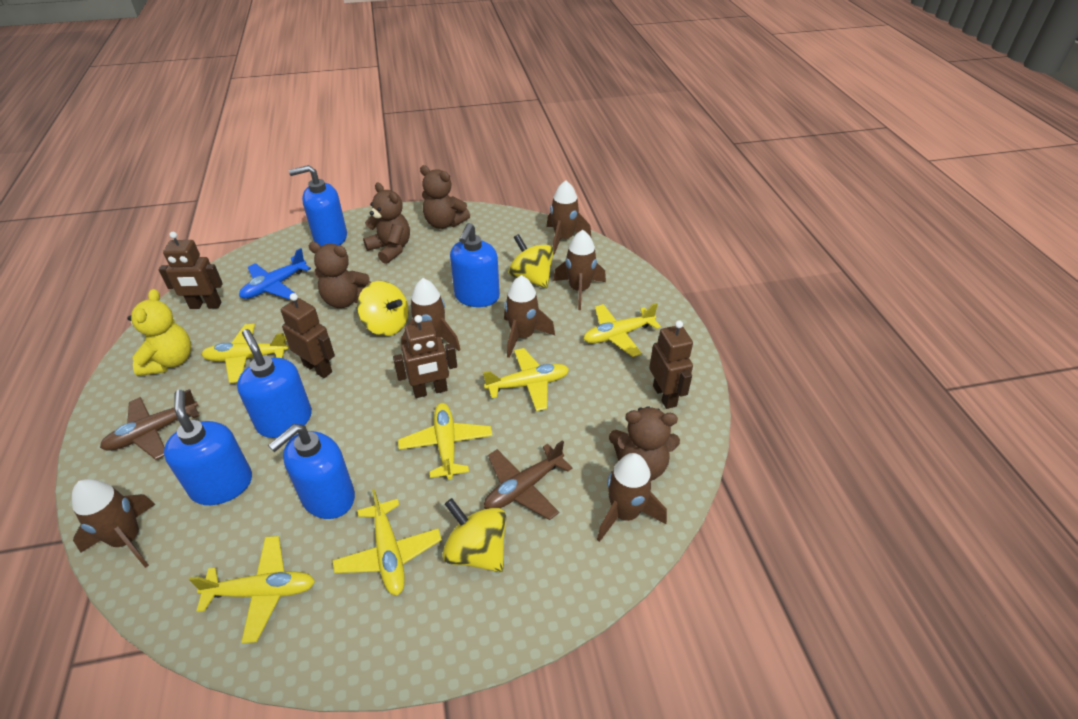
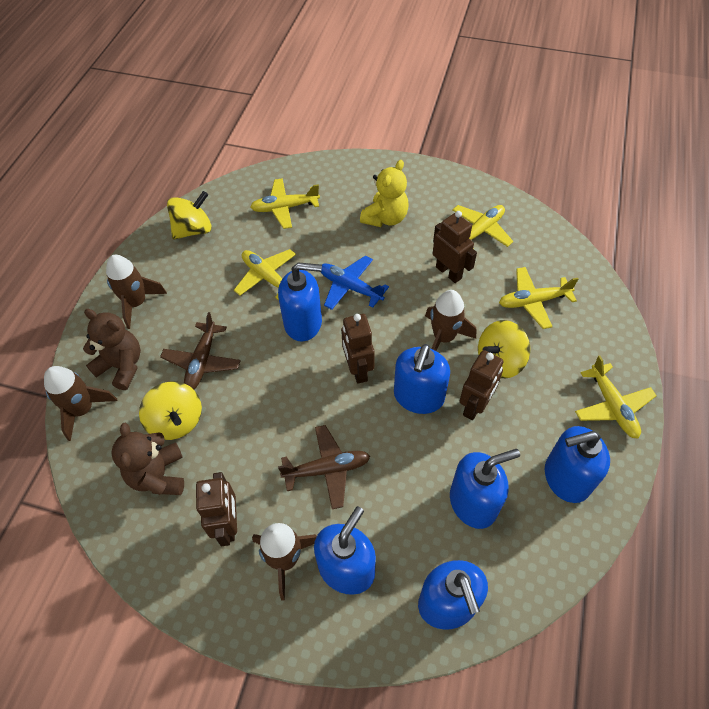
blue soap dispenser: 5 -> 6
brown rocket: 6 -> 4
brown teddy bear: 4 -> 2
yellow plane: 6 -> 5

